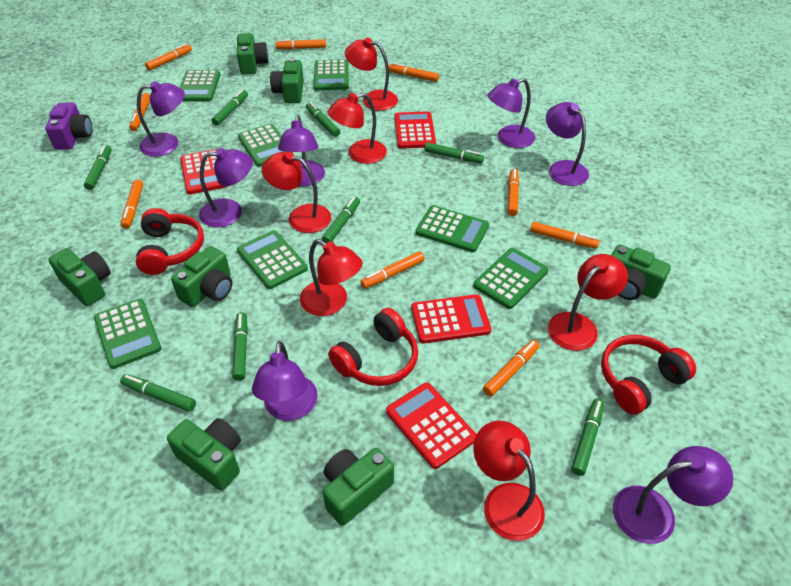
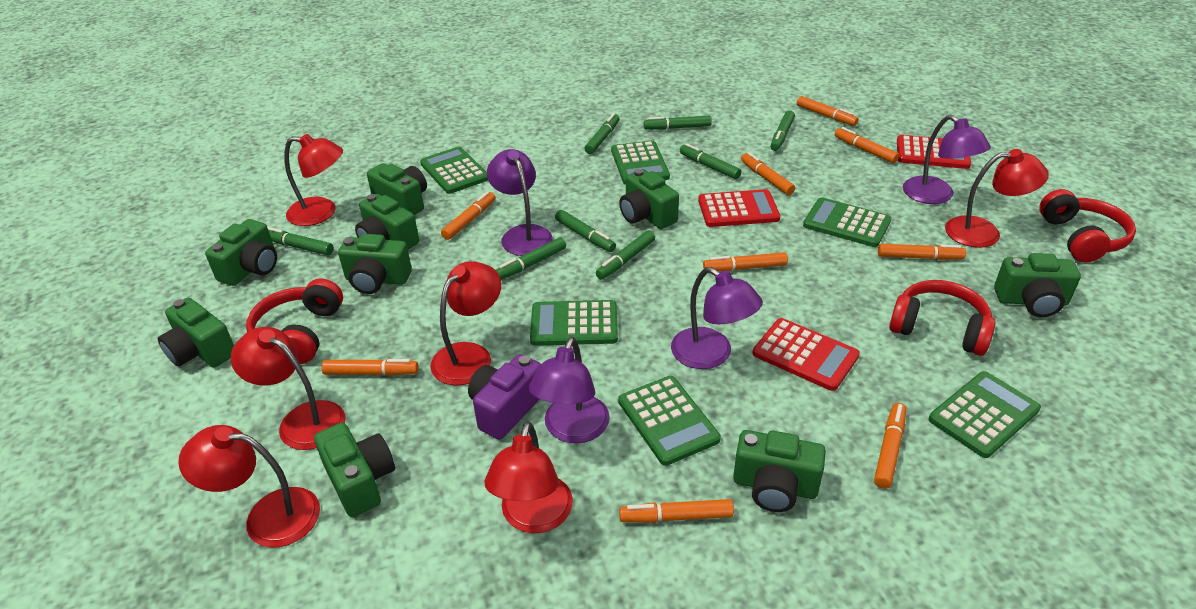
green calculator: 7 -> 6
green camera: 7 -> 9
purple lamp: 7 -> 4
red calculator: 4 -> 3

